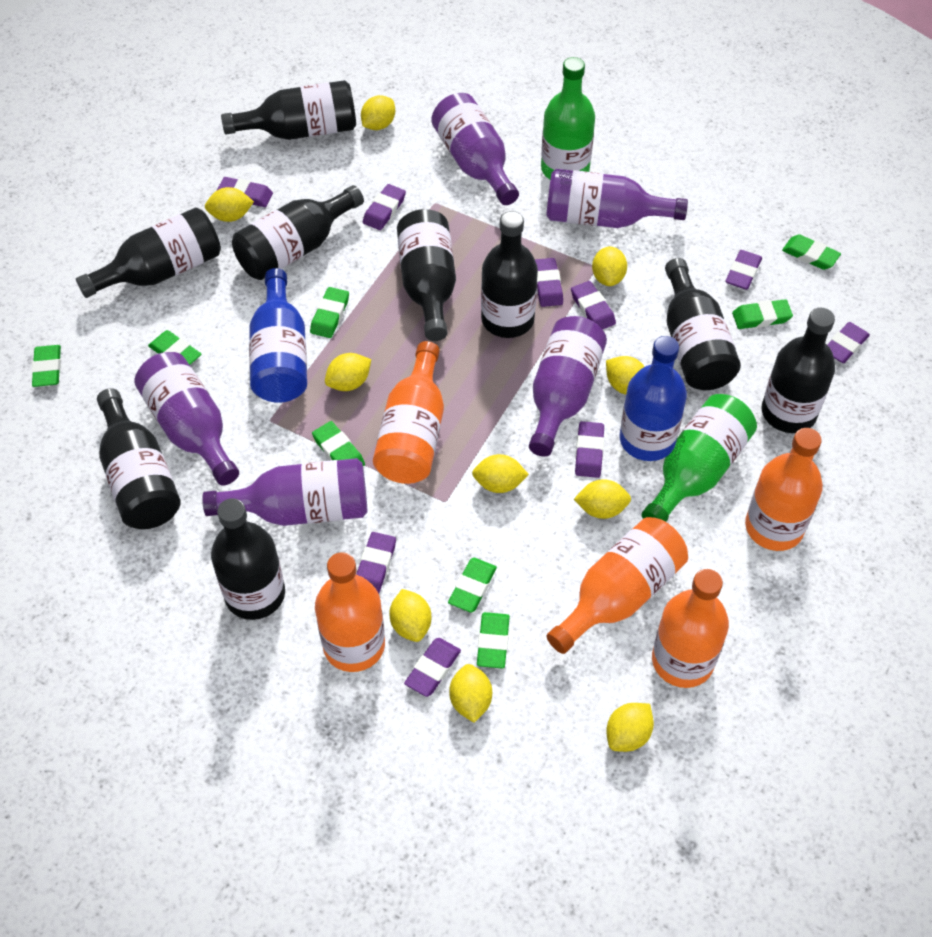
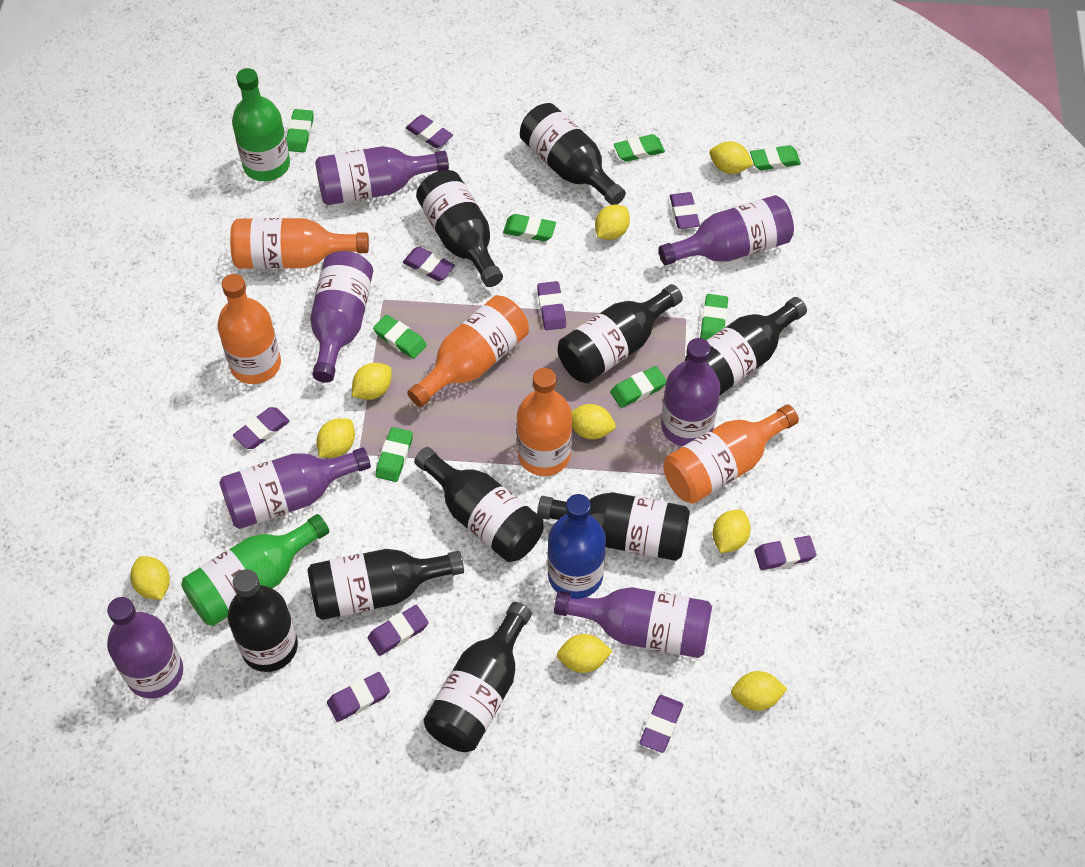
blue bottle: 2 -> 1
purple bottle: 5 -> 7
yellow lemon: 10 -> 9

